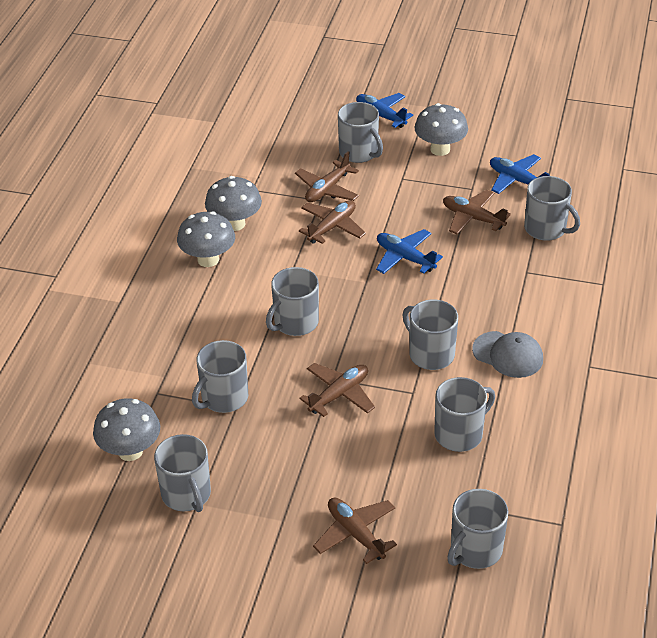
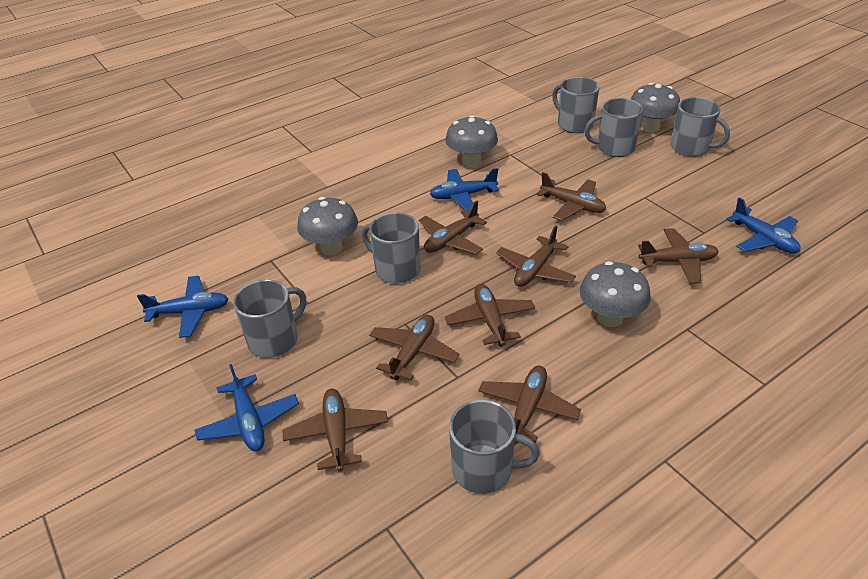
blue plane: 3 -> 4
brown plane: 5 -> 8
grey cap: 1 -> 0
grey mug: 8 -> 6

